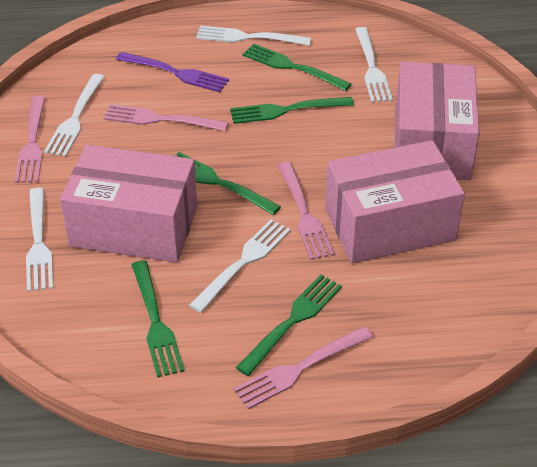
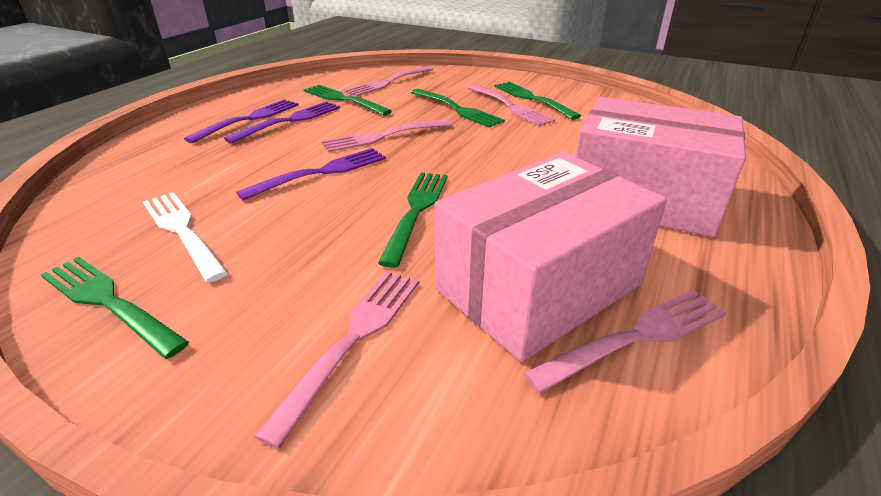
pink box: 3 -> 2
pink fork: 4 -> 5
purple fork: 1 -> 3
white fork: 5 -> 1

